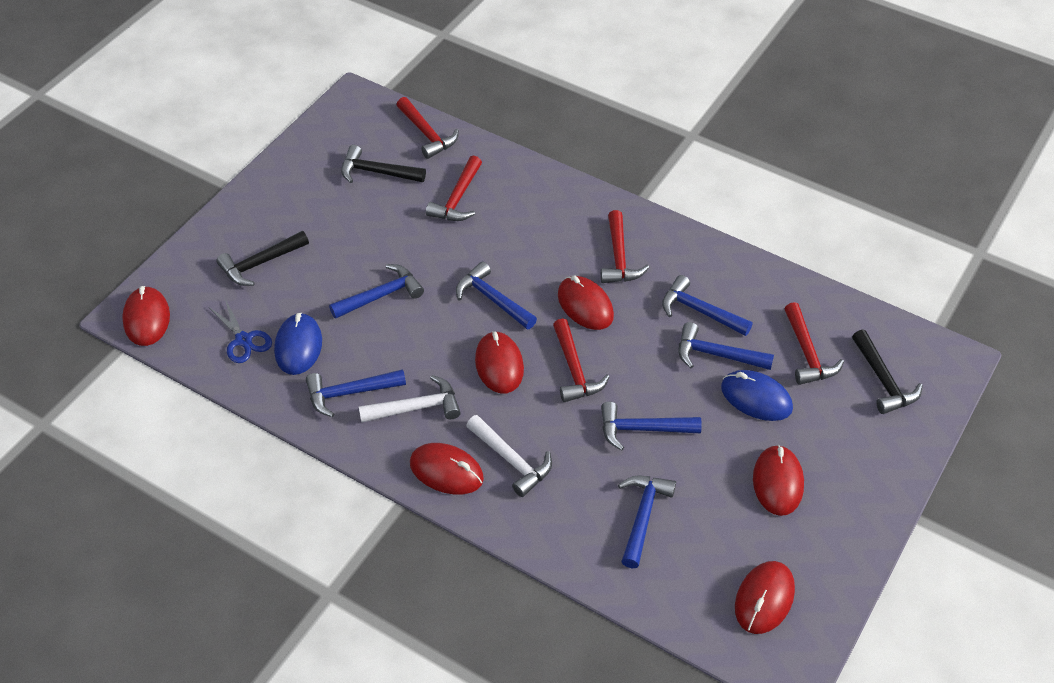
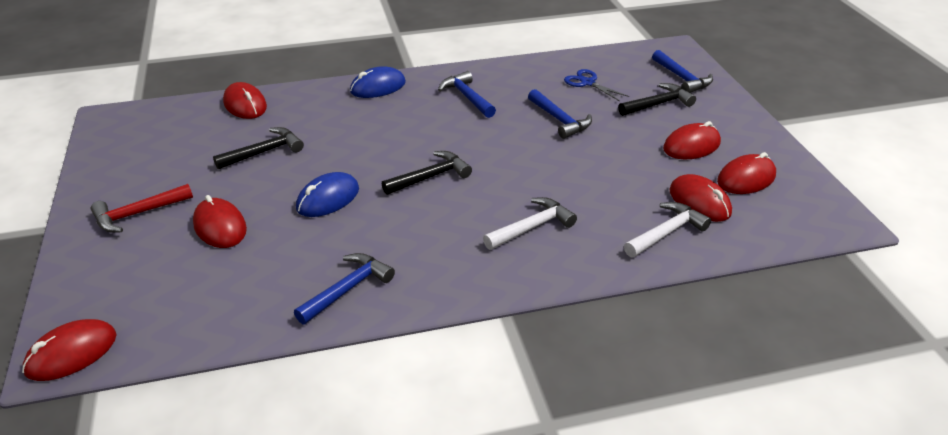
blue hammer: 7 -> 4
red hammer: 5 -> 1

